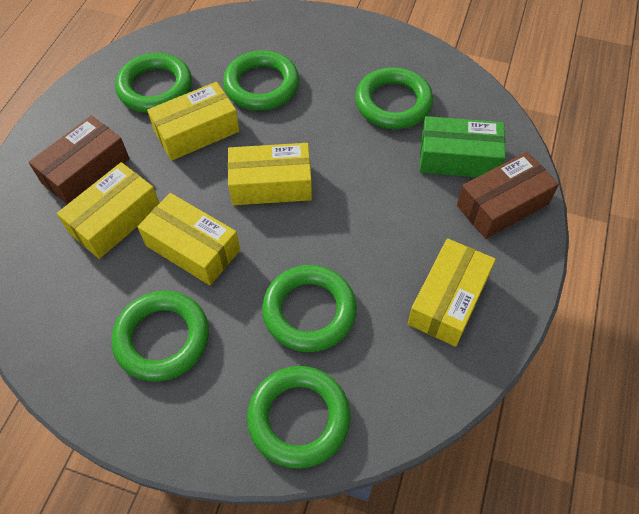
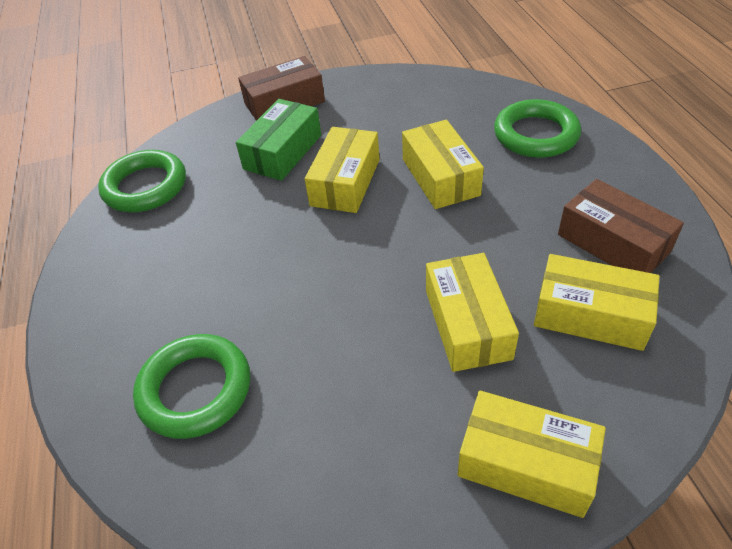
green ring: 6 -> 3

